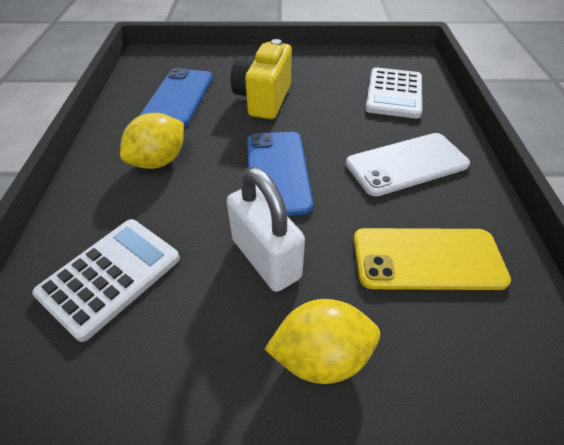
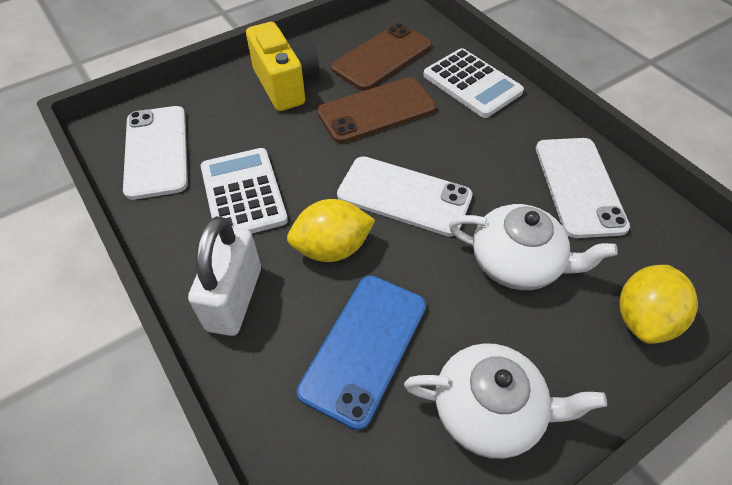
blue phone: 2 -> 1
brown phone: 0 -> 2
white phone: 1 -> 3
white teapot: 0 -> 2
yellow phone: 1 -> 0

